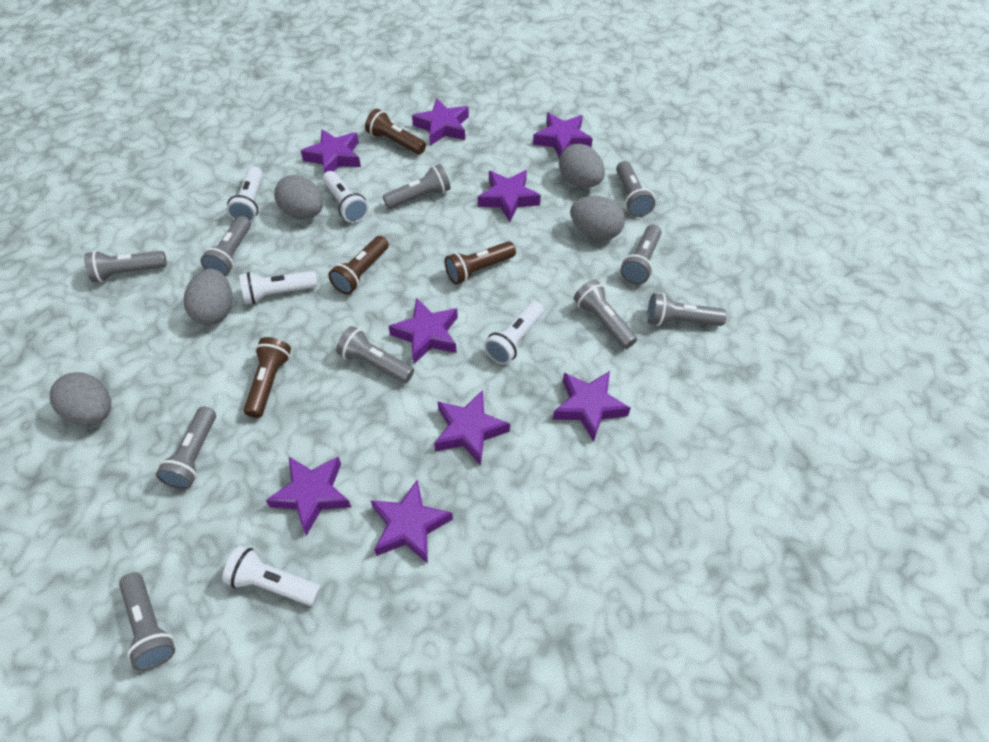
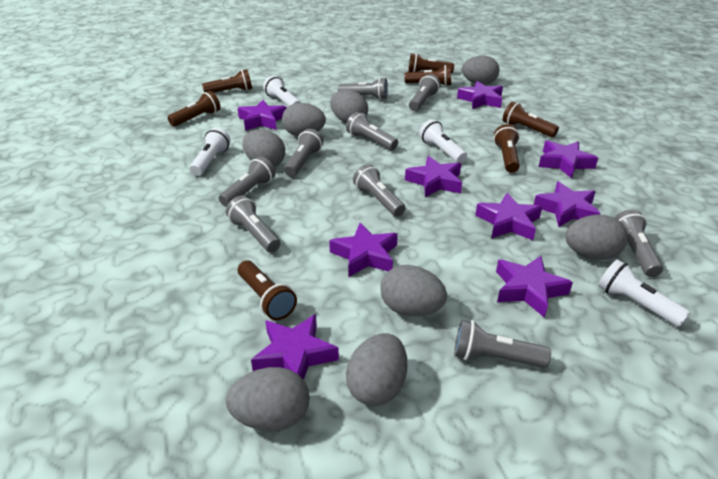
brown flashlight: 4 -> 7
grey egg: 5 -> 8
grey flashlight: 10 -> 9
white flashlight: 5 -> 4

